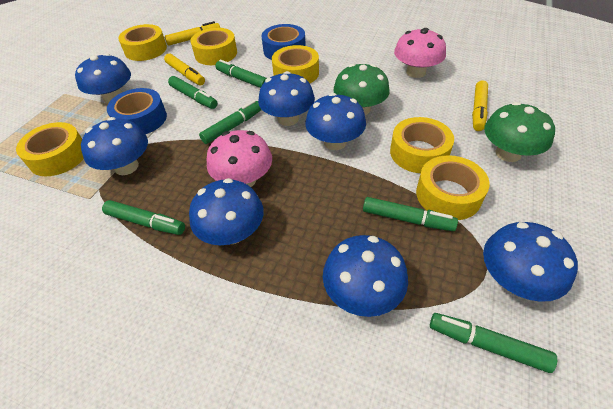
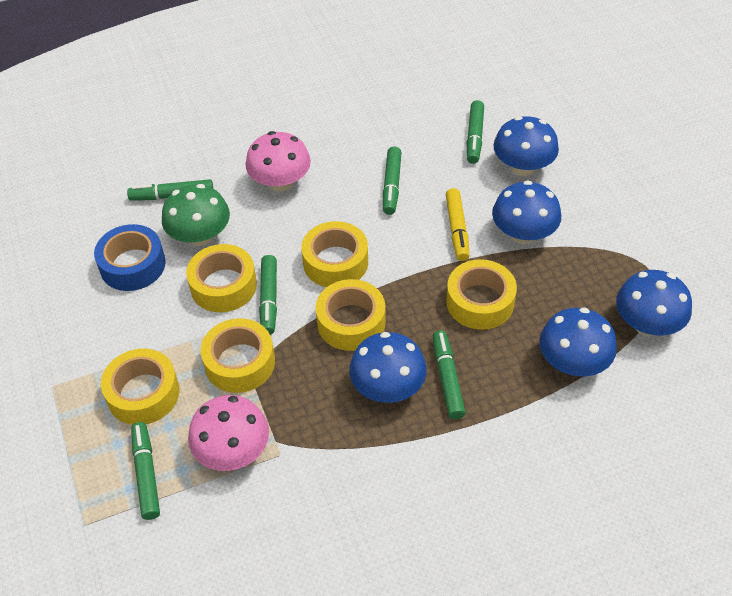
blue mushroom: 7 -> 5
blue tape: 2 -> 1
green mushroom: 2 -> 1
yellow marker: 3 -> 1

